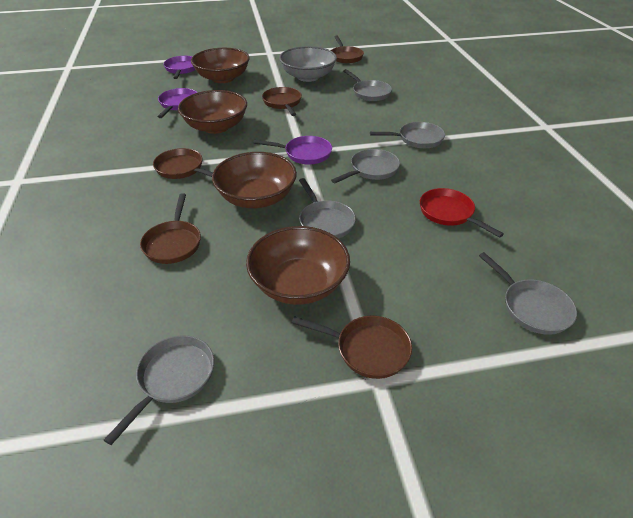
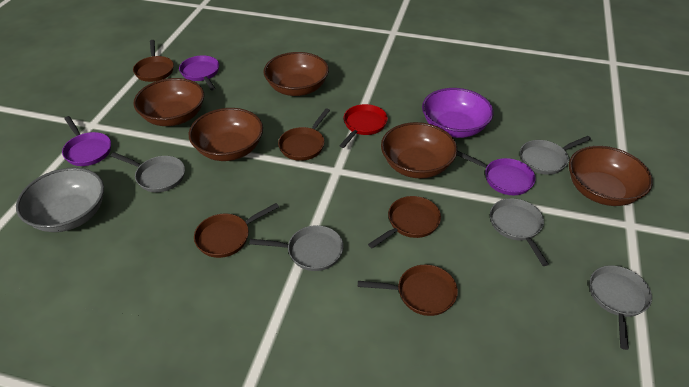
brown bowl: 4 -> 5
grey pan: 6 -> 5
purple bowl: 0 -> 1

